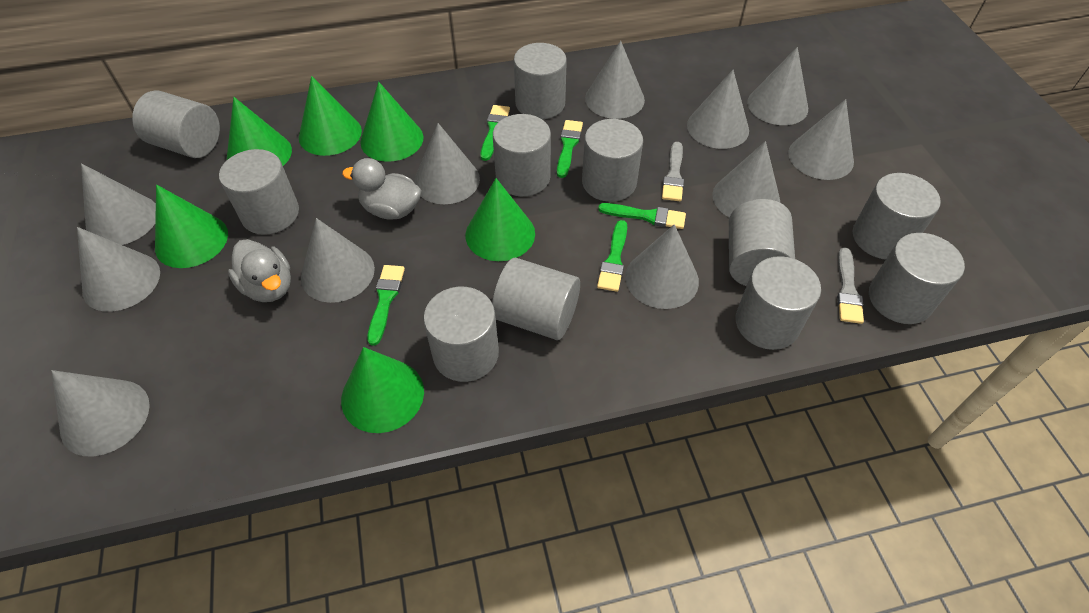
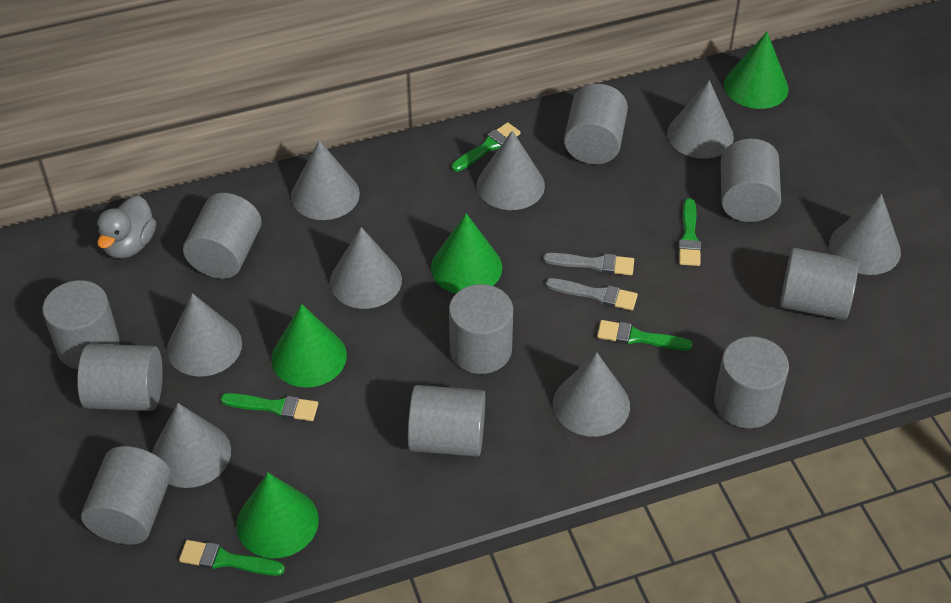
green cone: 6 -> 4
grey cone: 11 -> 8
grey cylinder: 11 -> 10
grey duck: 2 -> 1

